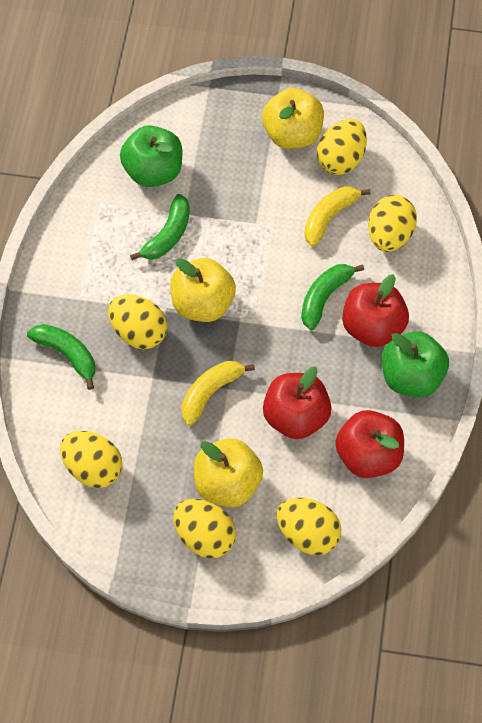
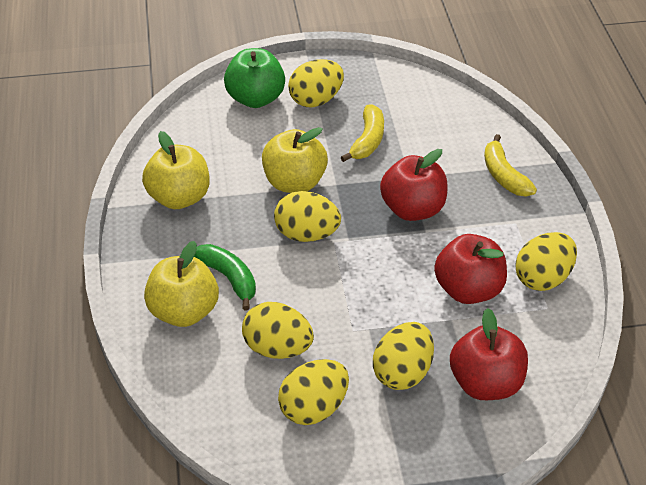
green apple: 2 -> 1
green banana: 3 -> 1

